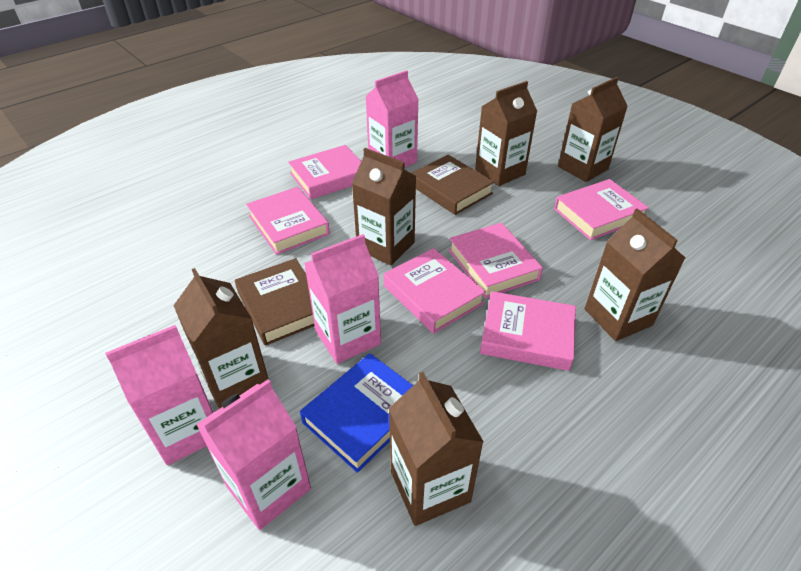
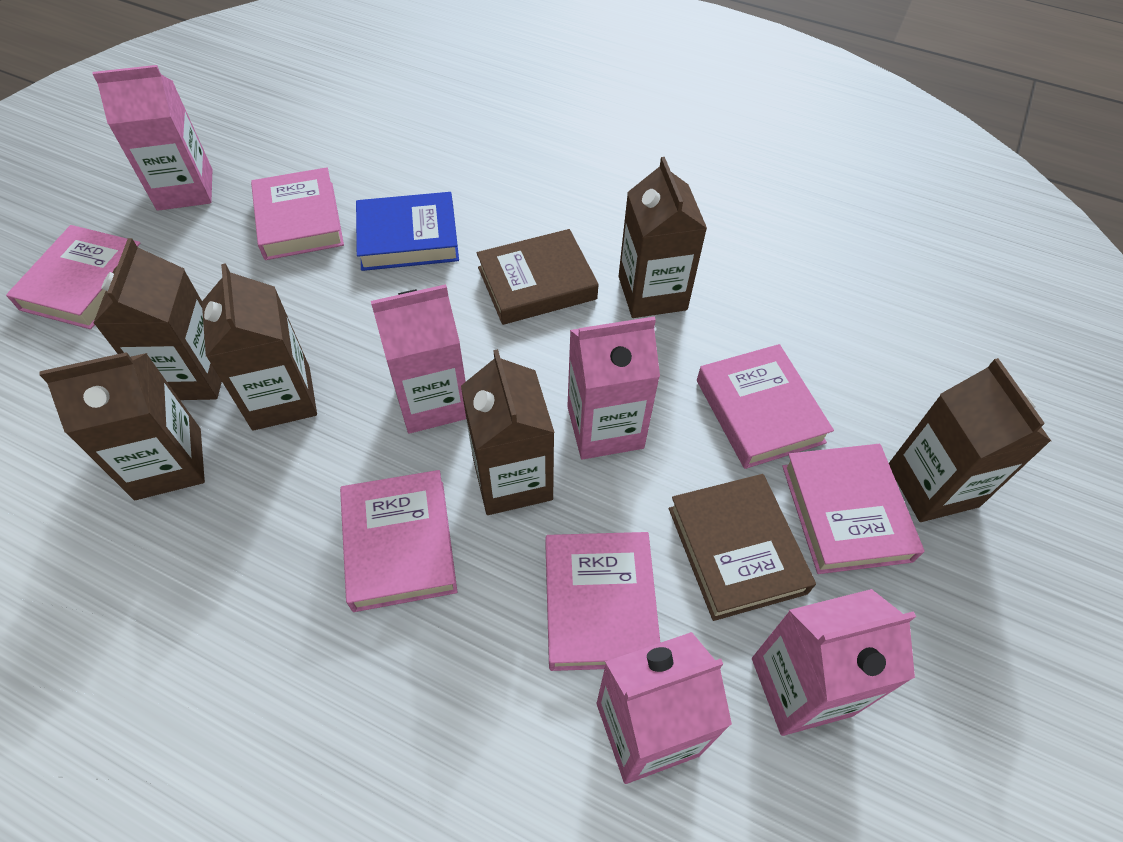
pink carton: 4 -> 5

